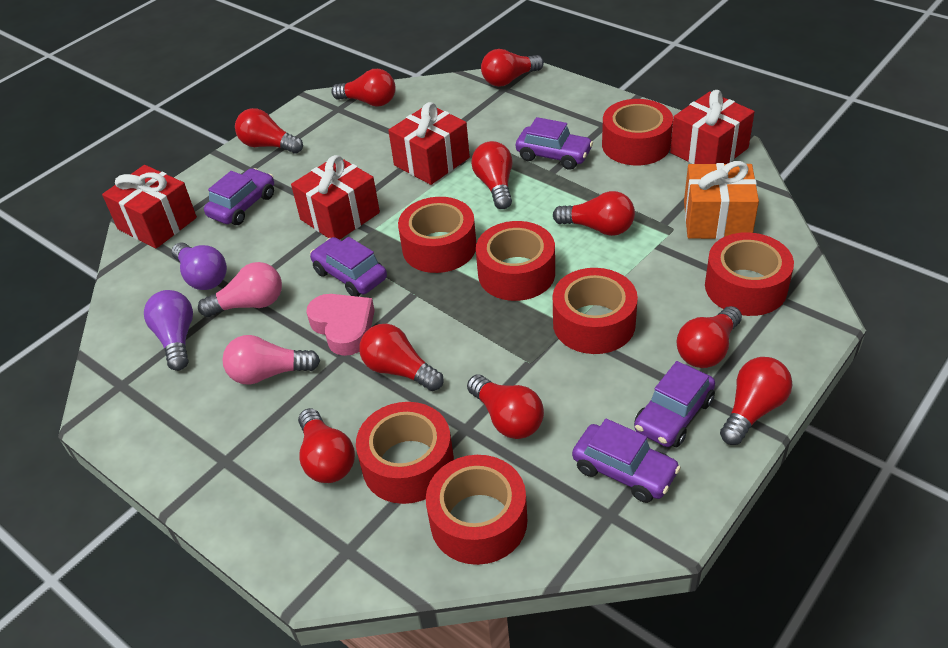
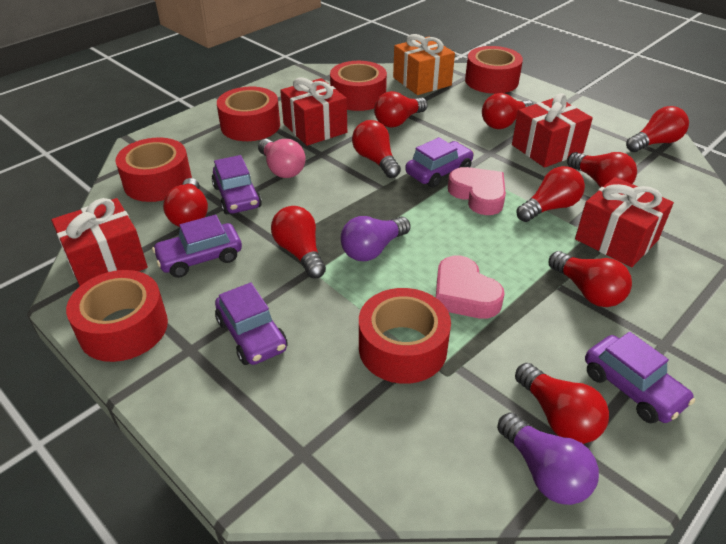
pink heart: 1 -> 2
pink light bulb: 2 -> 1
red tape: 7 -> 6

